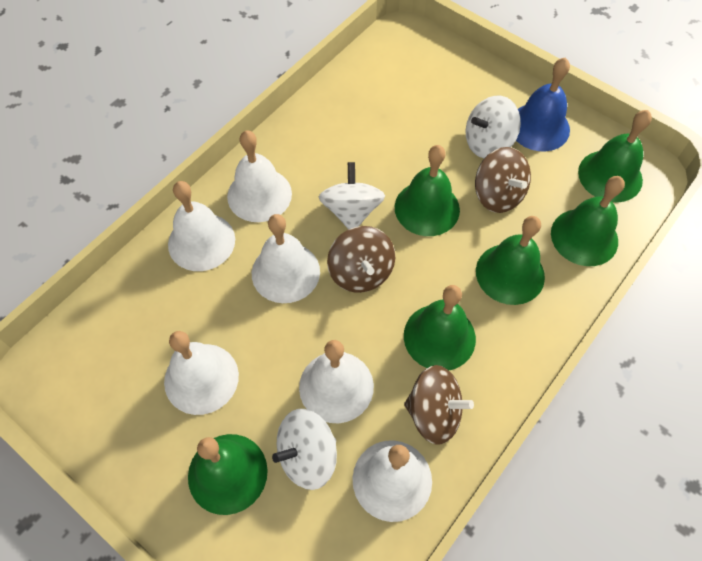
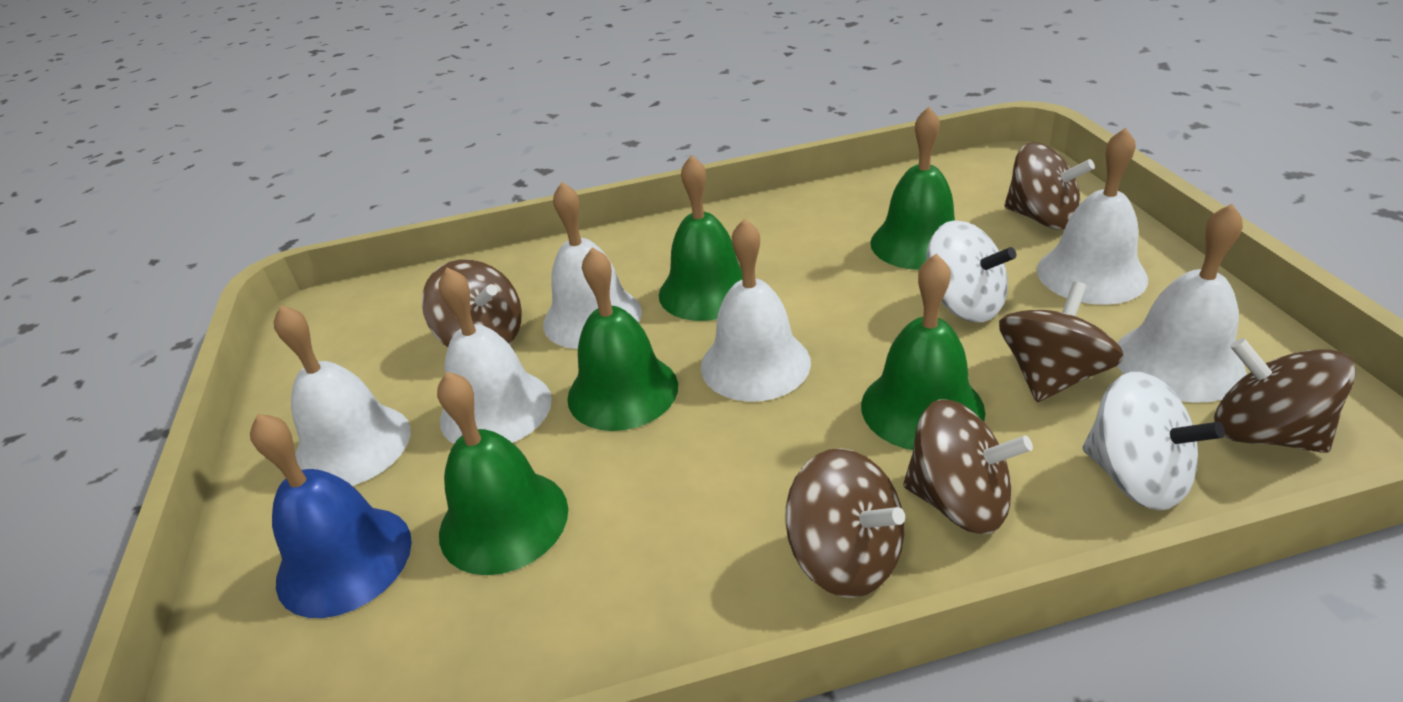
brown spinning top: 3 -> 6
green bell: 6 -> 5
white spinning top: 3 -> 2

